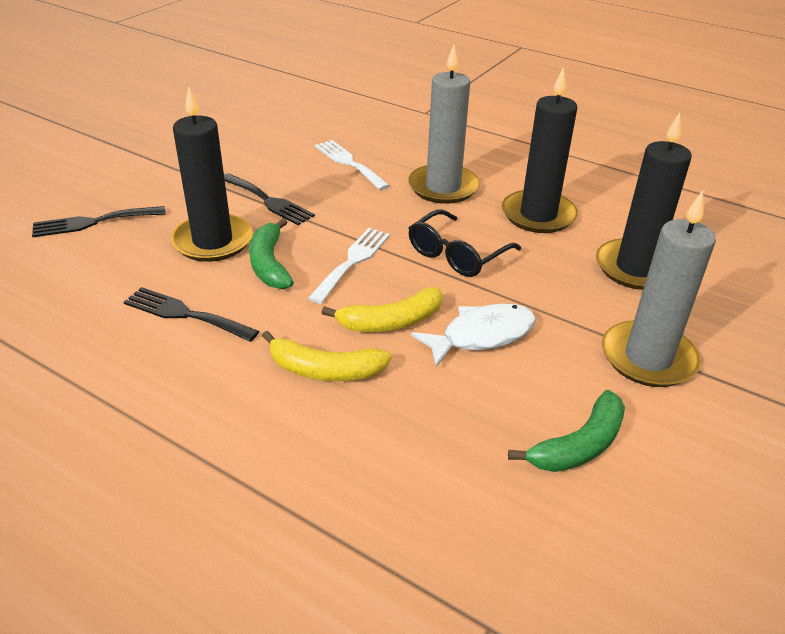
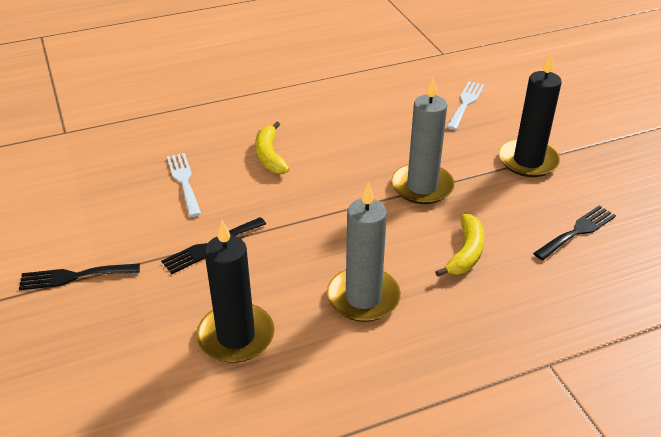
black candle: 3 -> 2
black glasses: 1 -> 0
green banana: 2 -> 0
white fish: 1 -> 0

